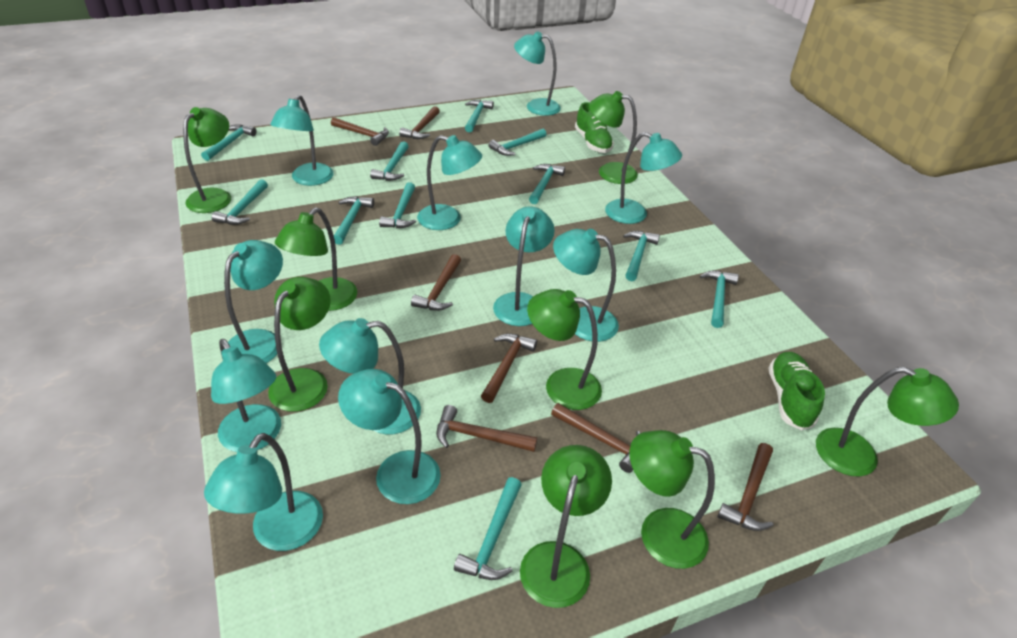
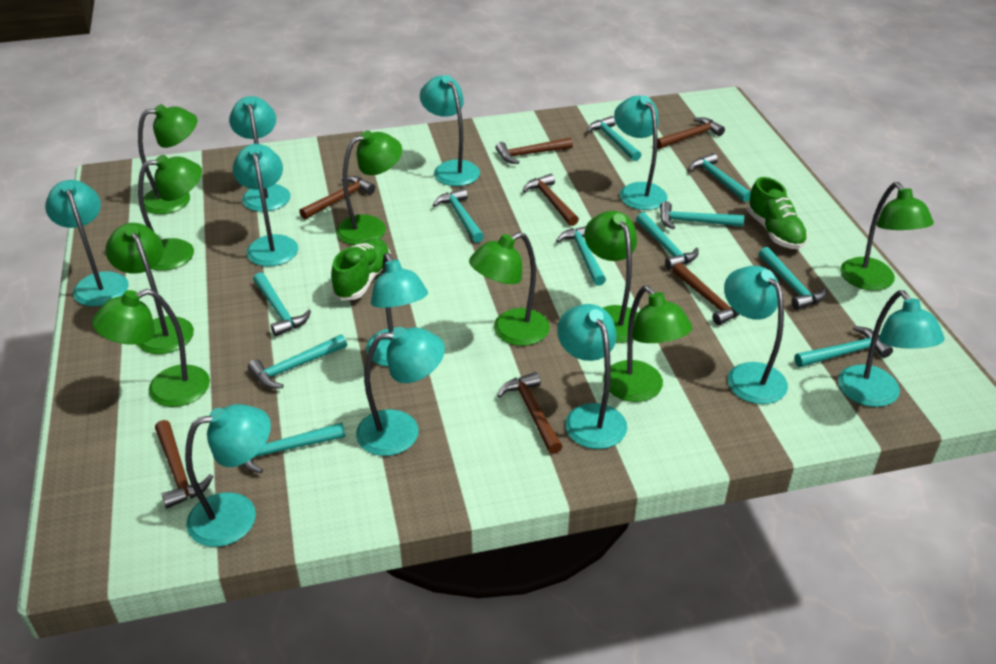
green lamp: 8 -> 9

